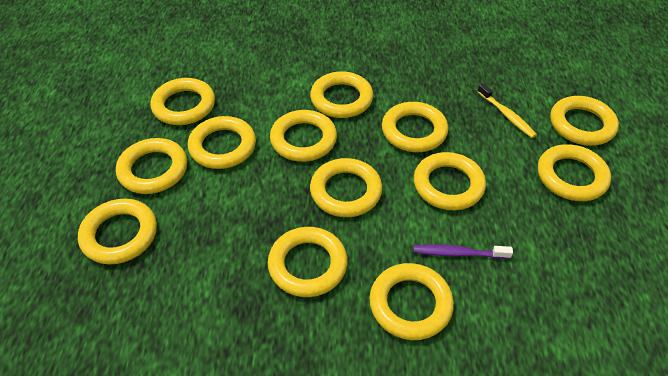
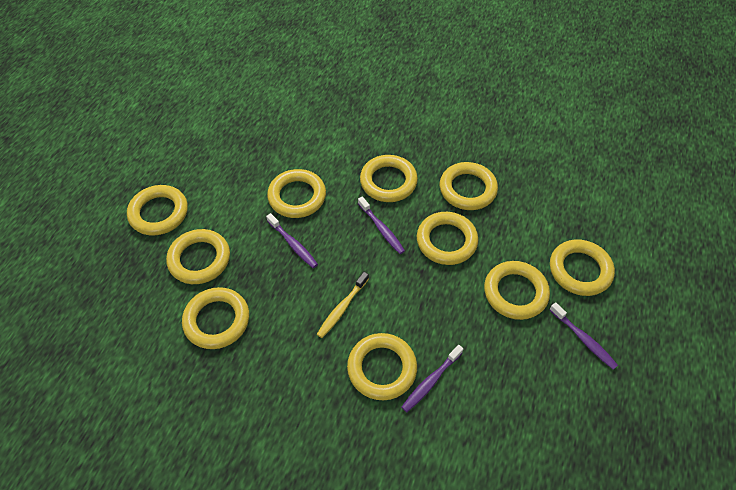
purple toothbrush: 1 -> 4
yellow ring: 13 -> 10

